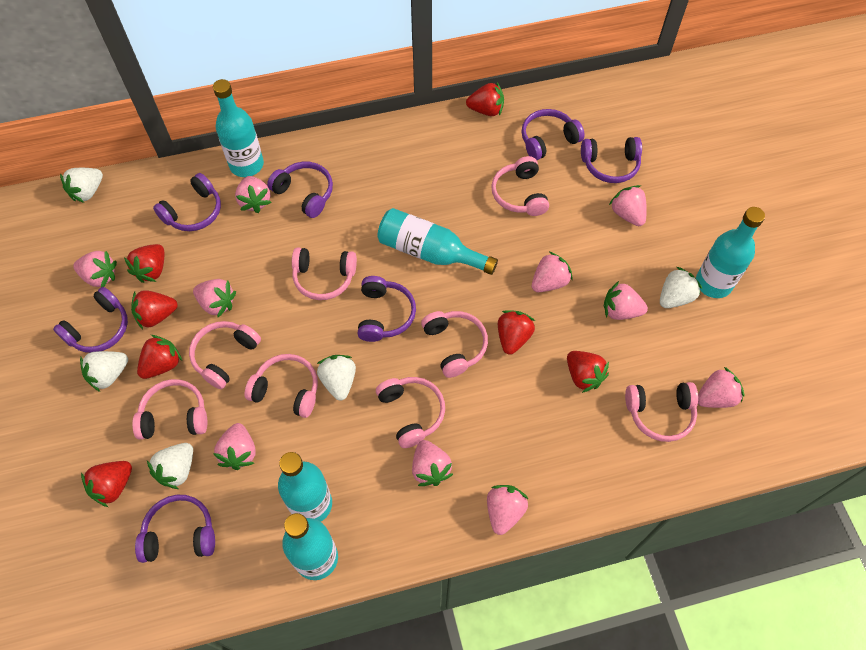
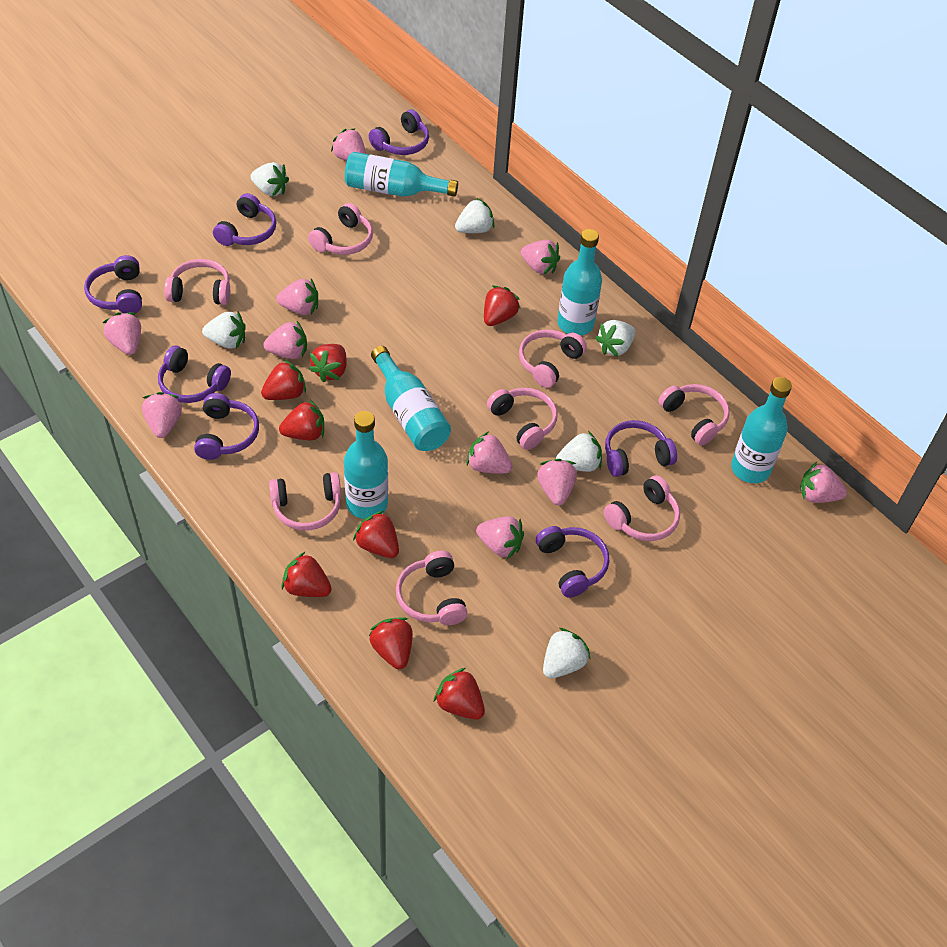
red strawberry: 7 -> 8
white strawberry: 5 -> 6

